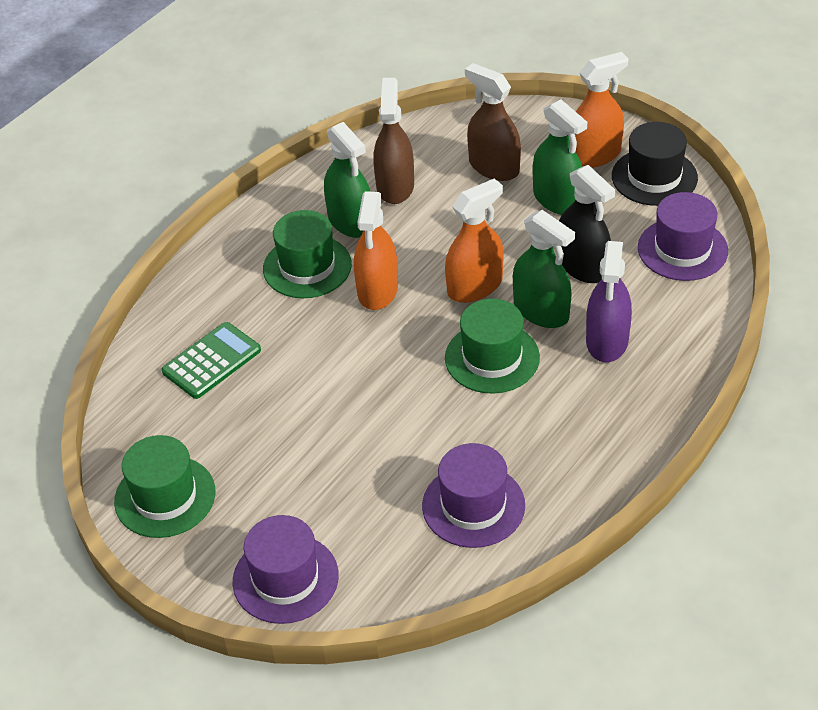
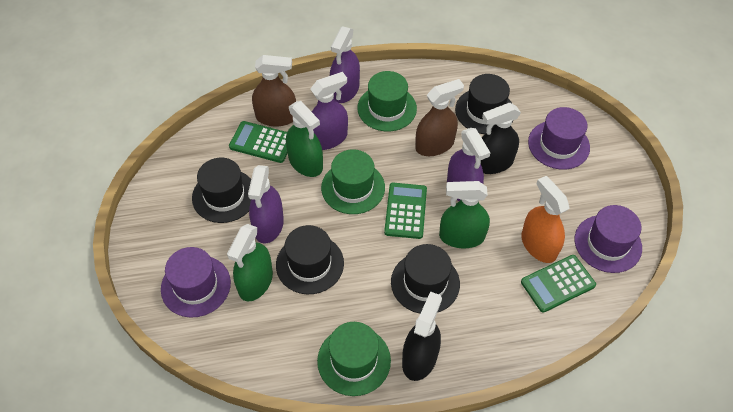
black hat: 1 -> 4
black spray bottle: 1 -> 2
green calculator: 1 -> 3
orange spray bottle: 3 -> 1
purple spray bottle: 1 -> 4

